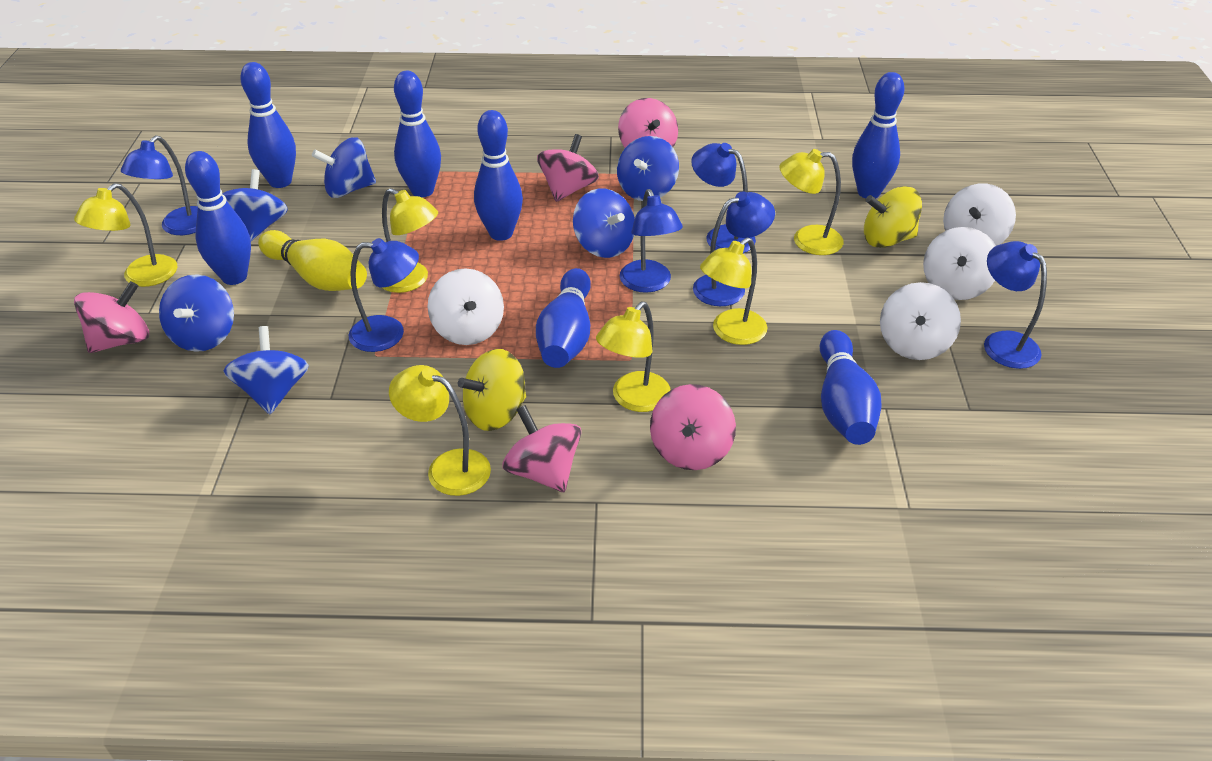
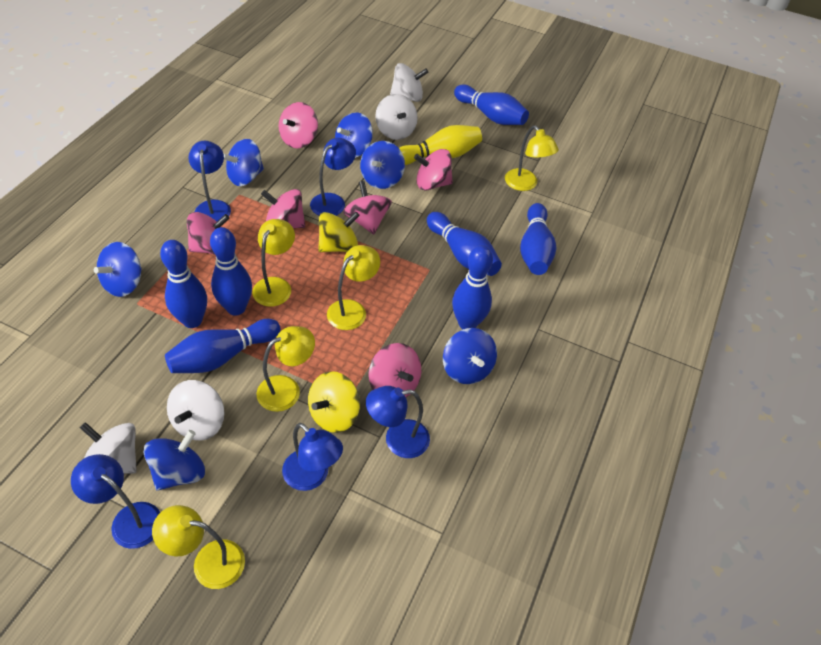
blue lamp: 6 -> 5
pink spinning top: 5 -> 6
yellow lamp: 6 -> 5

